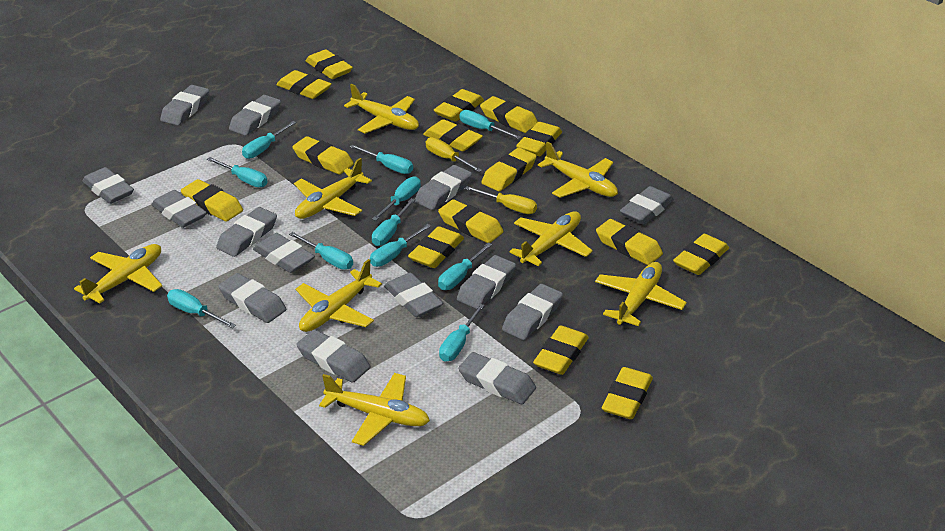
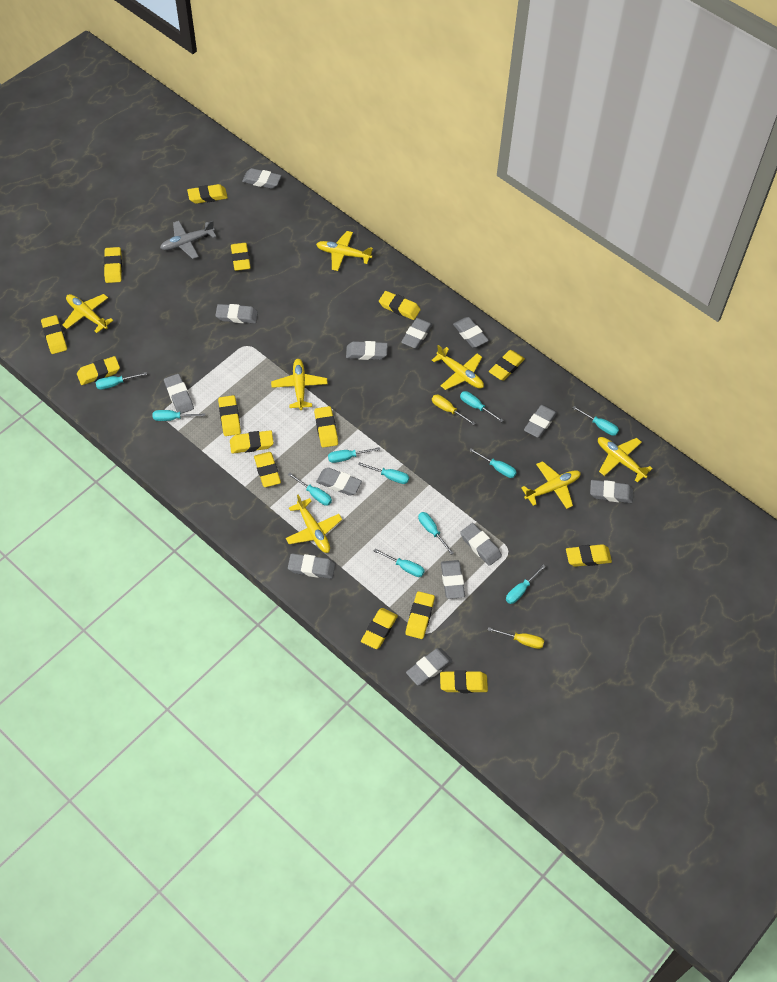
grey eraser: 14 -> 13
grey plane: 0 -> 1
yellow plane: 8 -> 7

